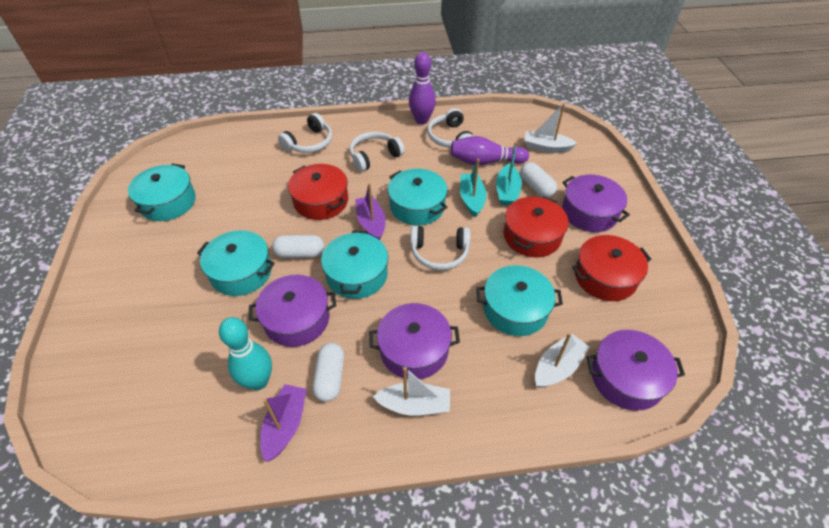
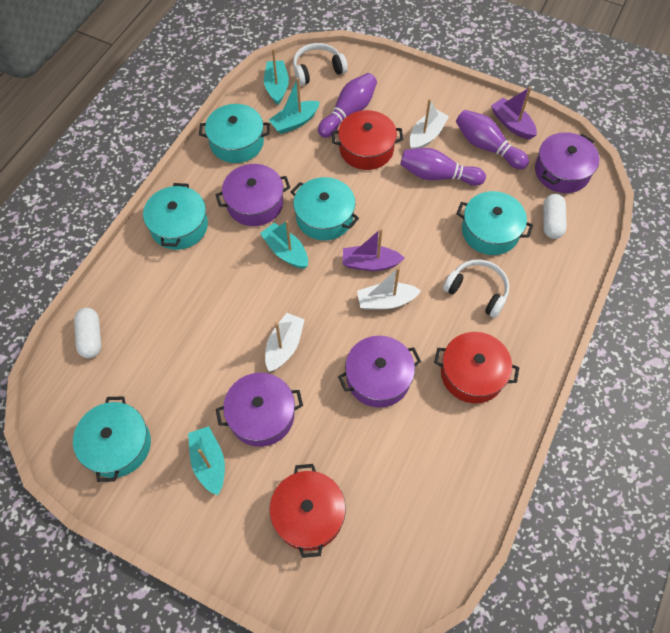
purple bowling pin: 2 -> 3
turquoise boat: 2 -> 4
turquoise bowling pin: 1 -> 0
white capsule: 3 -> 2
white headphones: 4 -> 2

